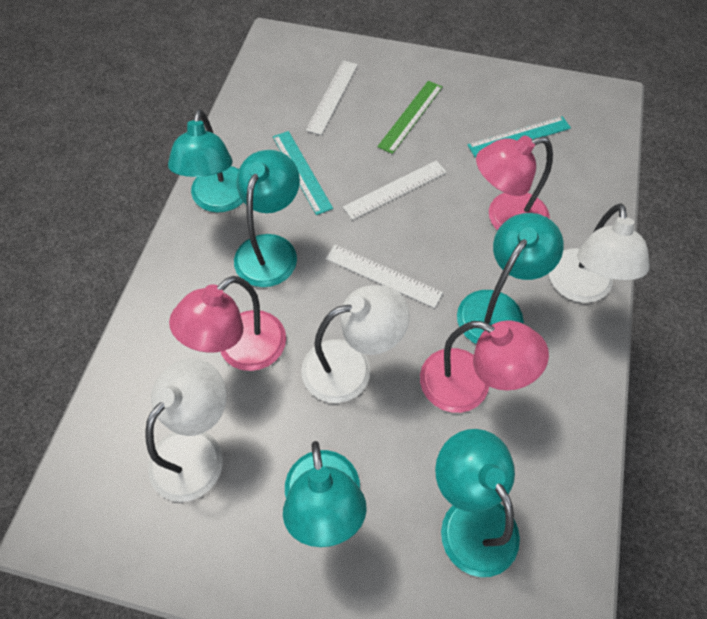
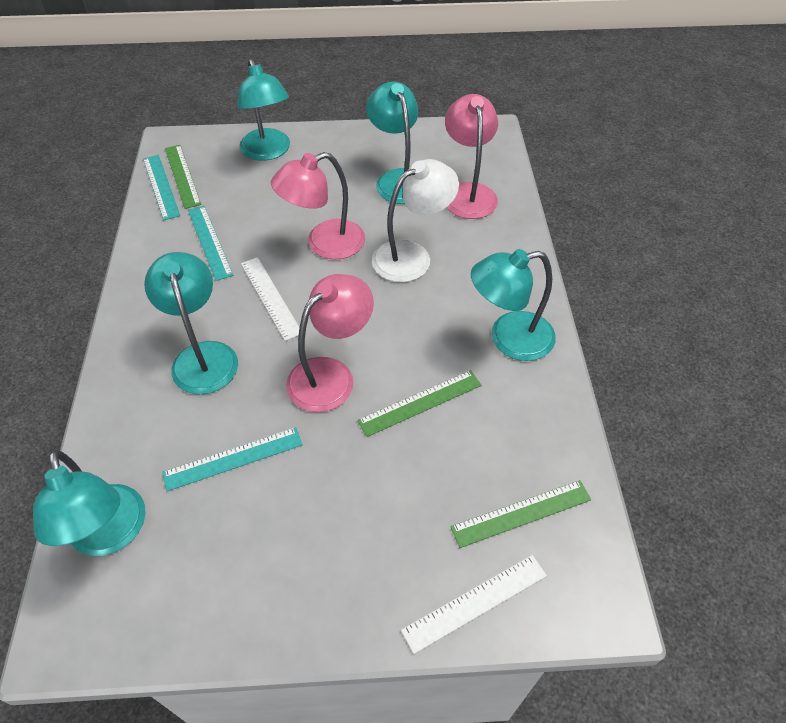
green ruler: 1 -> 3
turquoise ruler: 2 -> 3
white lamp: 3 -> 1
white ruler: 3 -> 2

